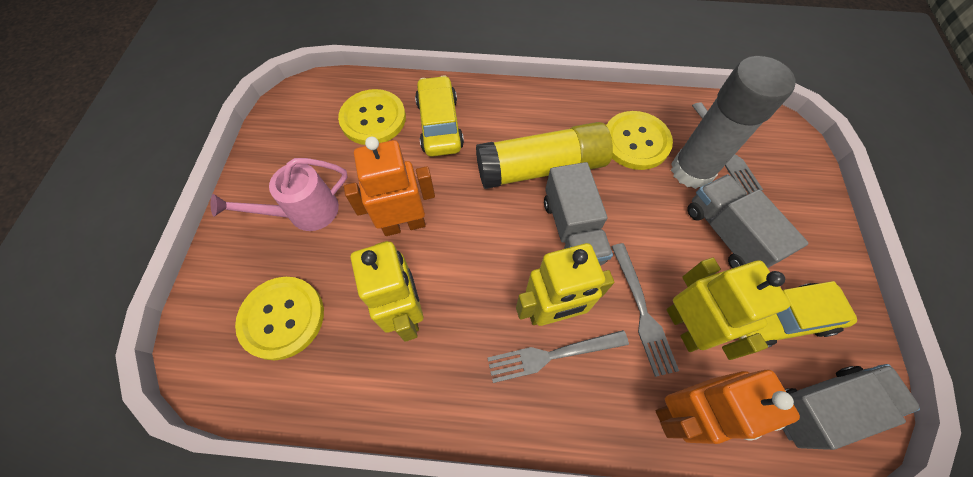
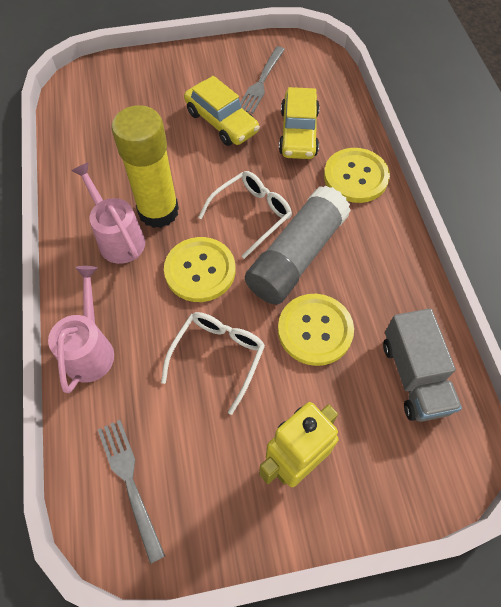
grey fork: 3 -> 2
grey truck: 3 -> 1
orange robot: 2 -> 0
pink watering can: 1 -> 2
white glasses: 0 -> 2
yellow robot: 3 -> 1

